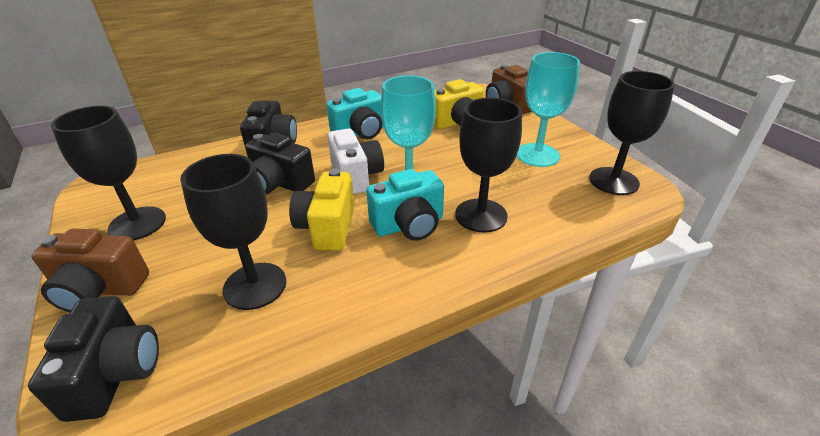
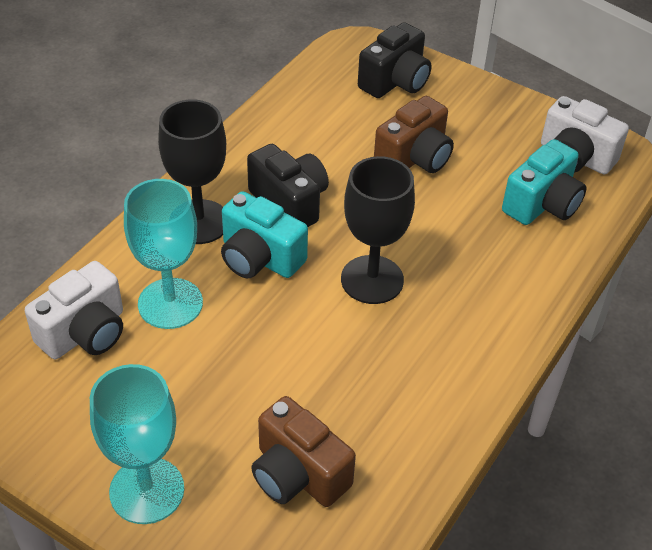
black camera: 3 -> 2
black goblet: 4 -> 2
white camera: 1 -> 2
yellow camera: 2 -> 0

